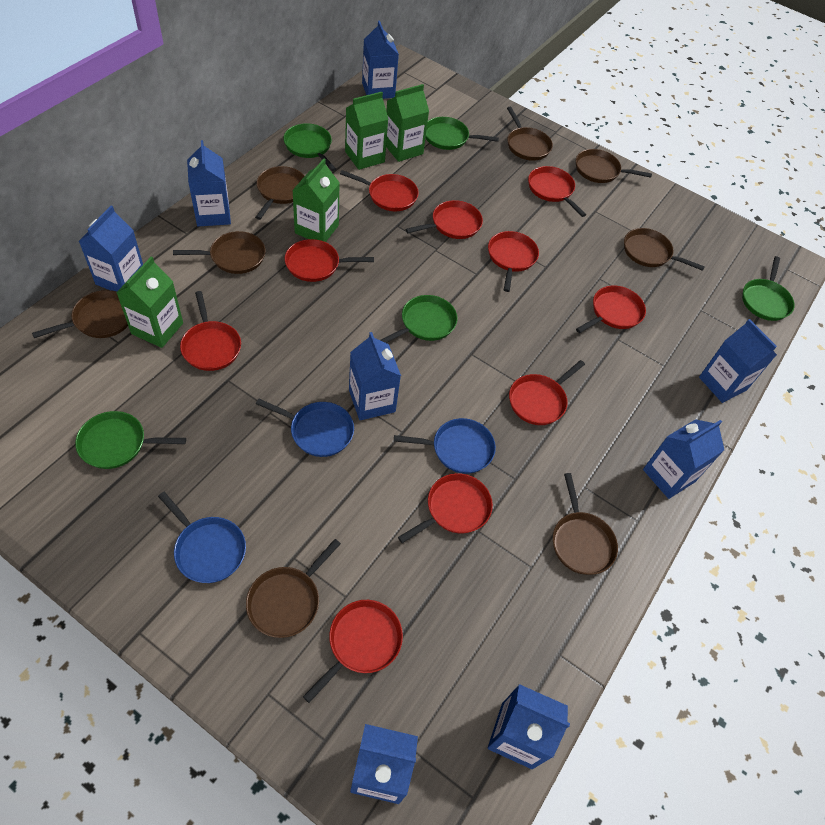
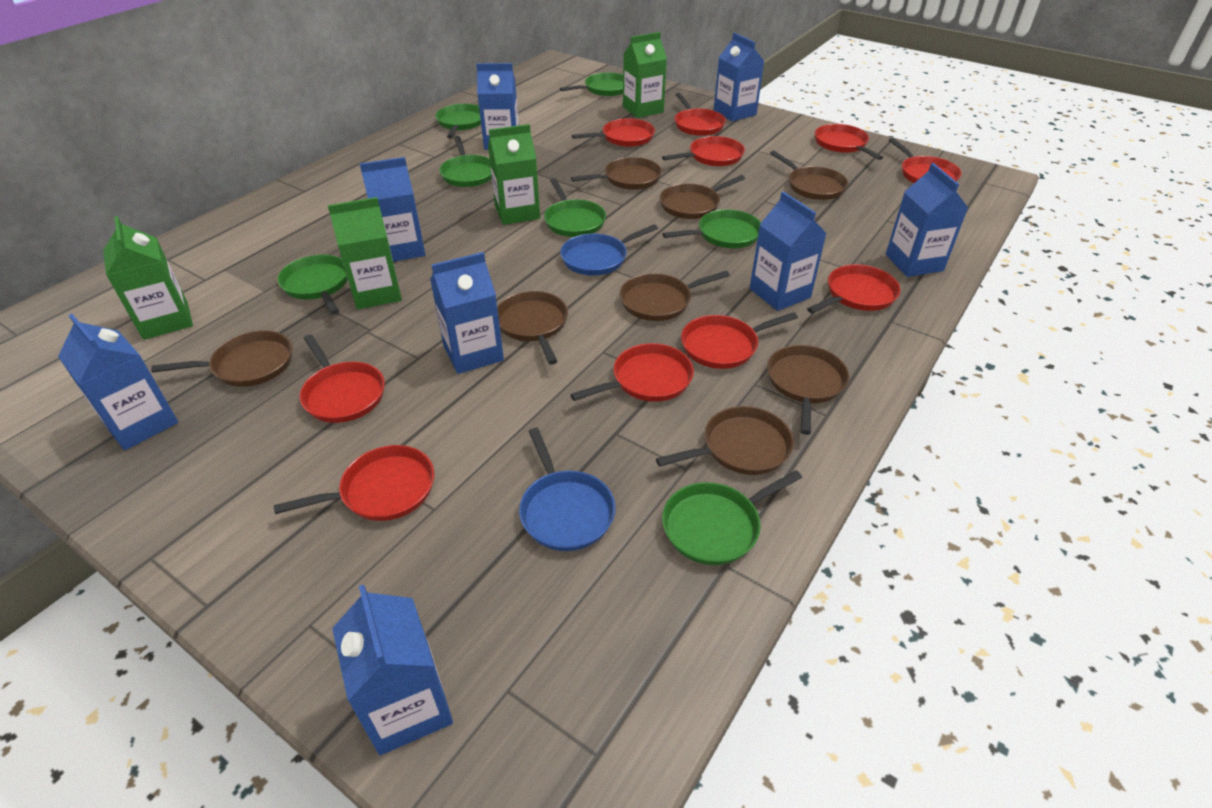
blue pan: 3 -> 2
green pan: 5 -> 7

